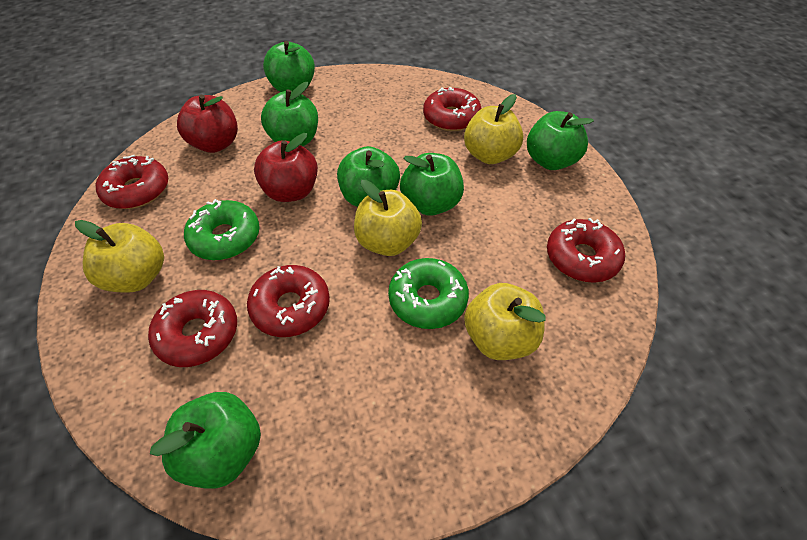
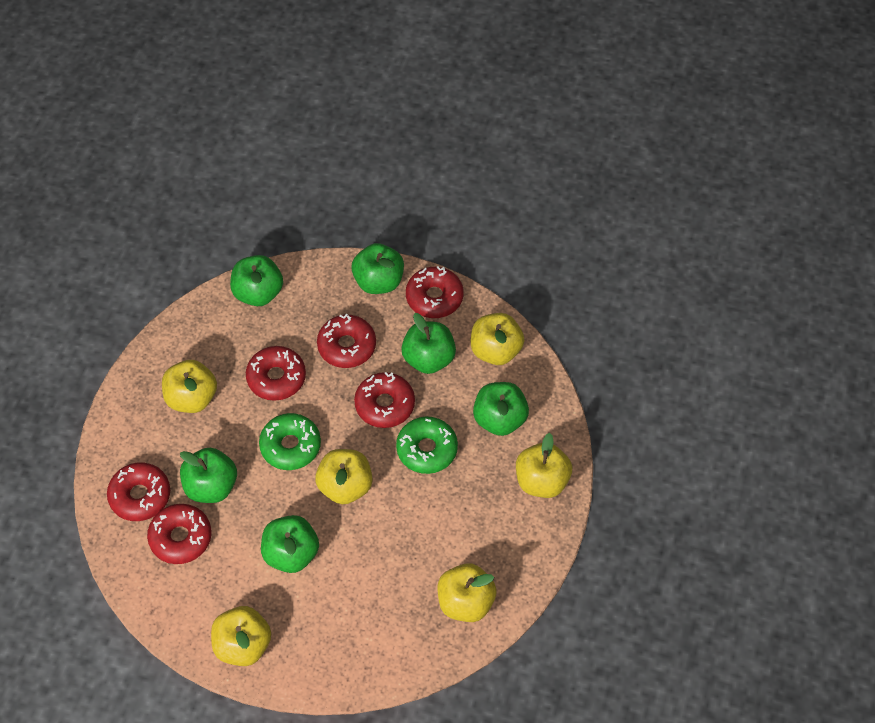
red apple: 2 -> 0
red donut: 5 -> 6
yellow apple: 4 -> 6

